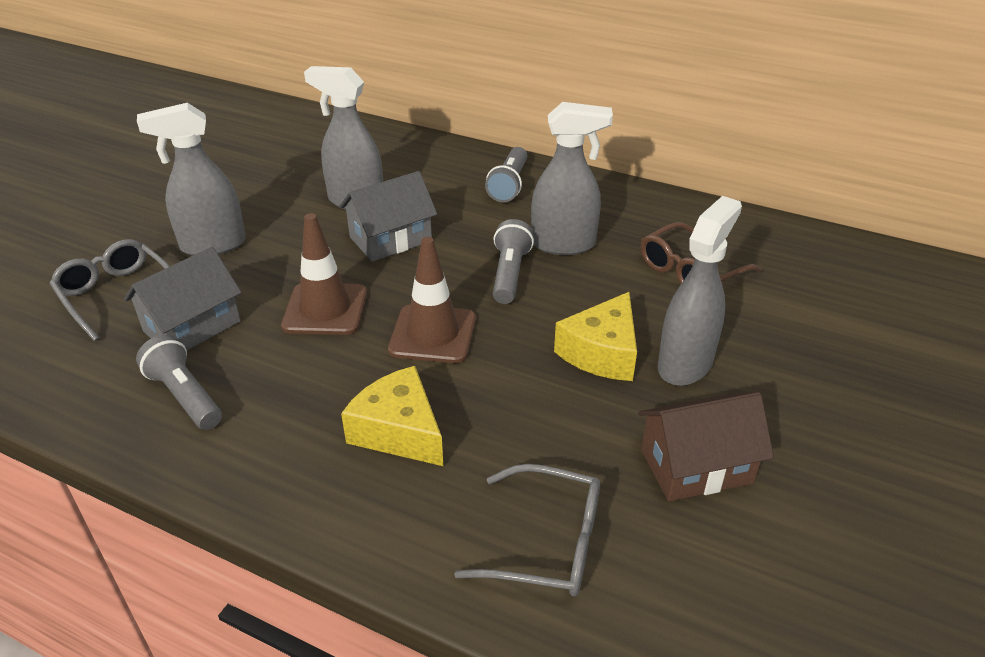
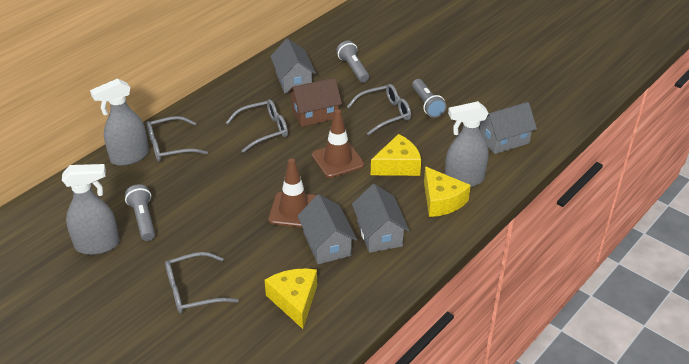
brown glasses: 1 -> 0
grey glasses: 2 -> 4
grey house: 2 -> 4
grey spray bottle: 4 -> 3
yellow cheese: 2 -> 3

